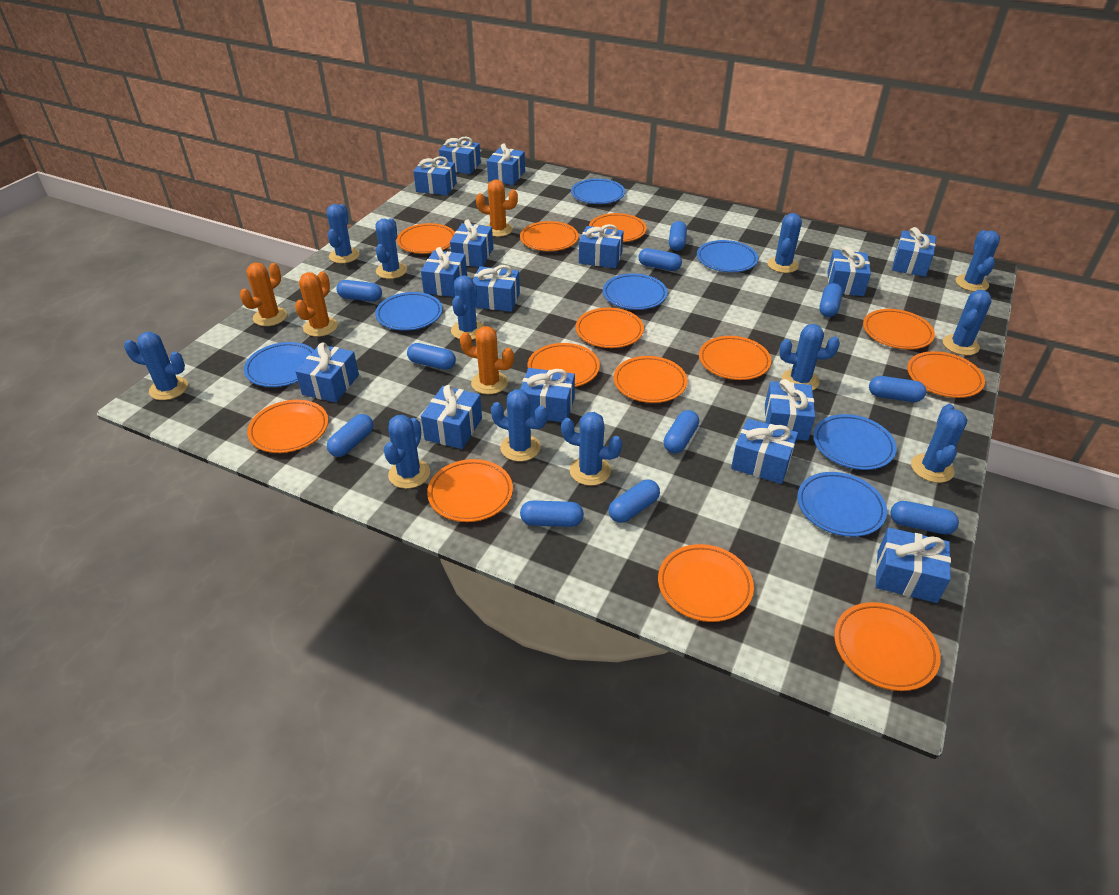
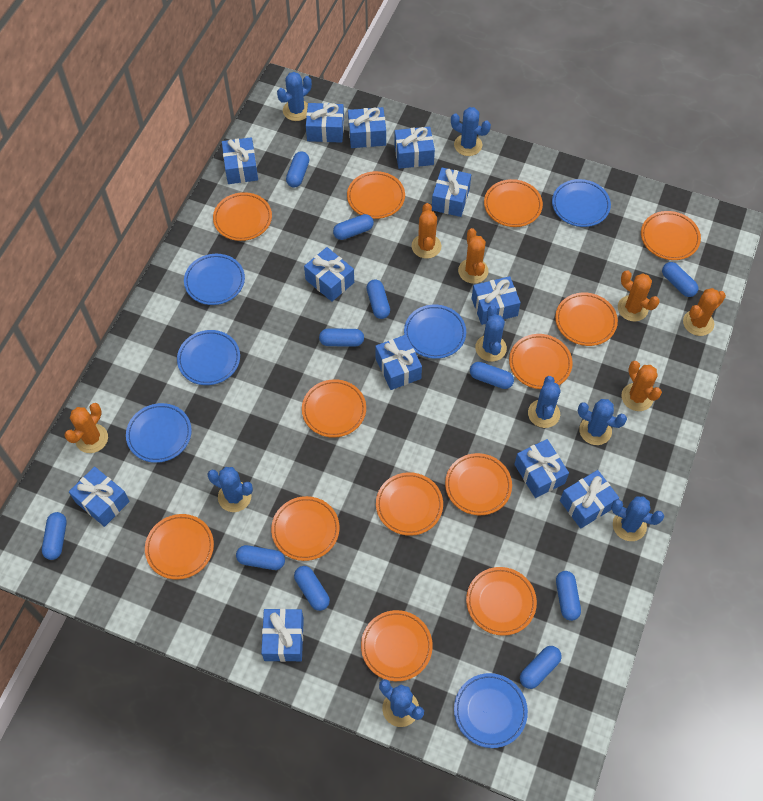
blue cactus: 12 -> 8
blue gift: 15 -> 12
blue plate: 7 -> 6
orange cactus: 4 -> 6

